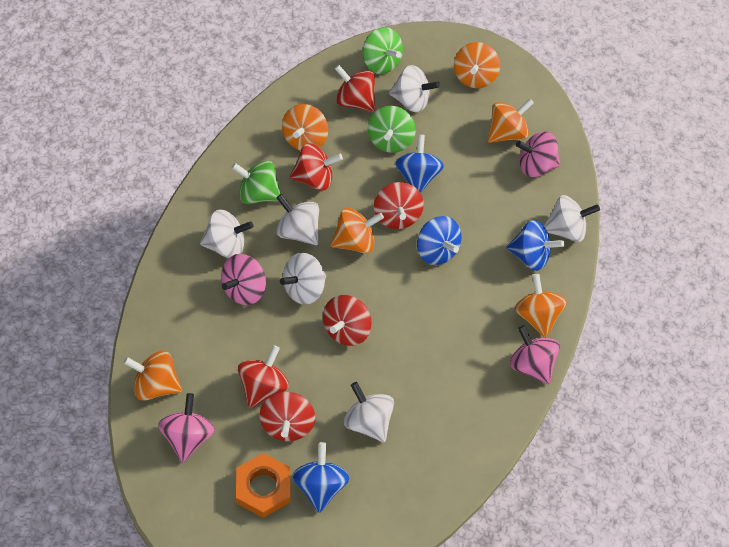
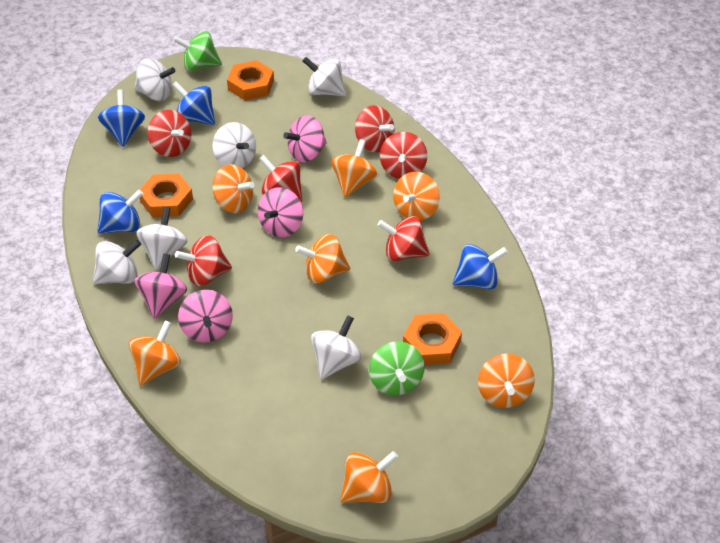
green spinning top: 3 -> 2
orange nut: 1 -> 3
orange spinning top: 6 -> 7

